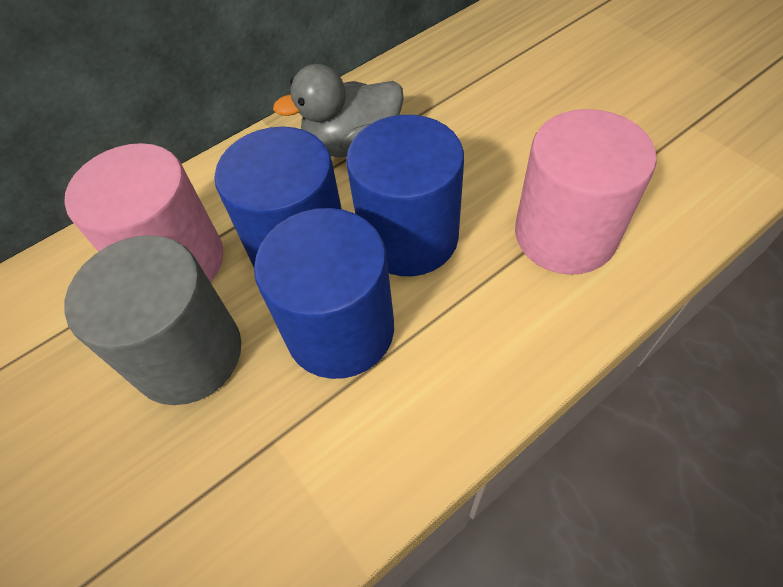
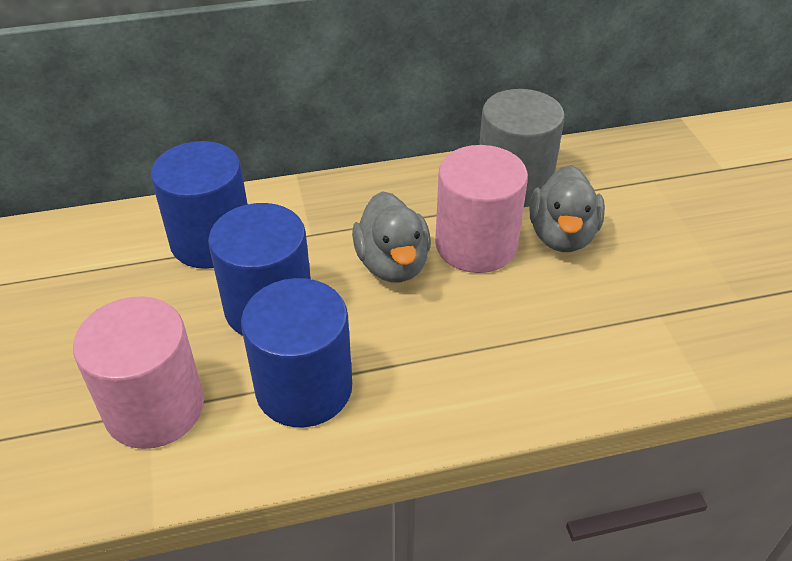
grey duck: 1 -> 2

